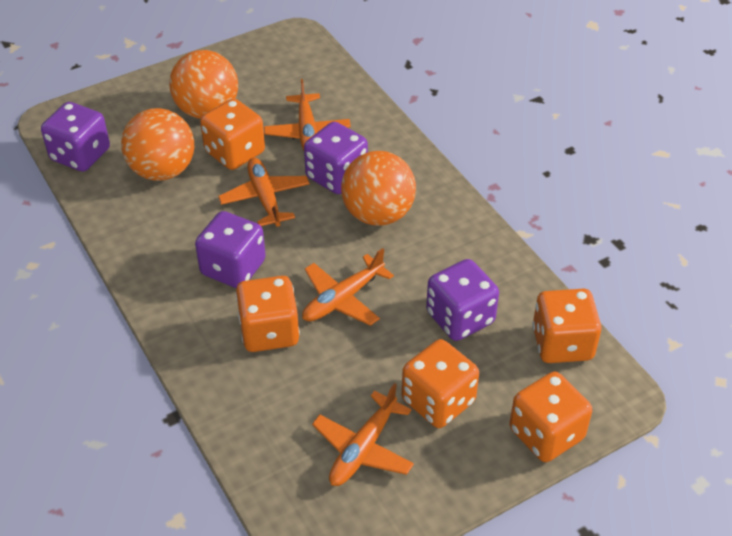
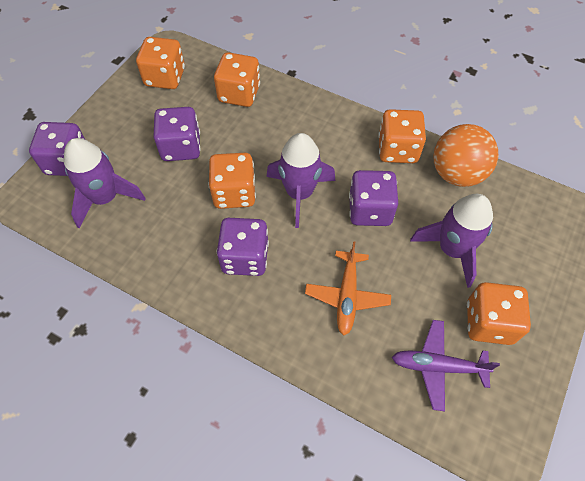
orange ball: 3 -> 1
orange plane: 4 -> 1
purple plane: 0 -> 1
purple rocket: 0 -> 3

